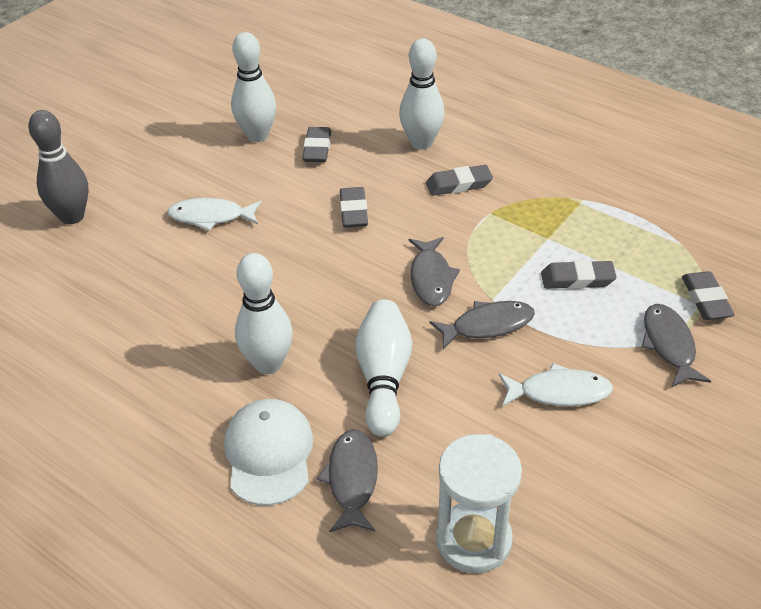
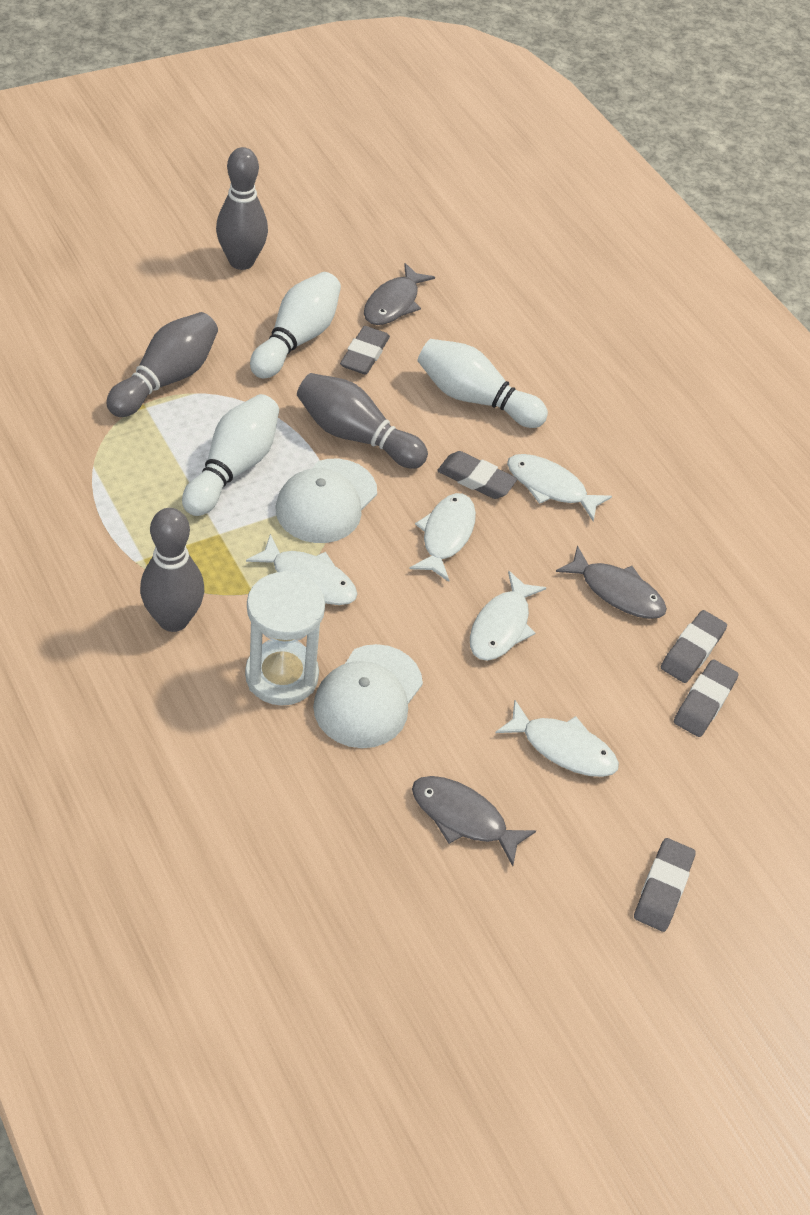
grey bowling pin: 1 -> 4
grey fish: 4 -> 3
white bowling pin: 4 -> 3
white cap: 1 -> 2
white fish: 2 -> 5

